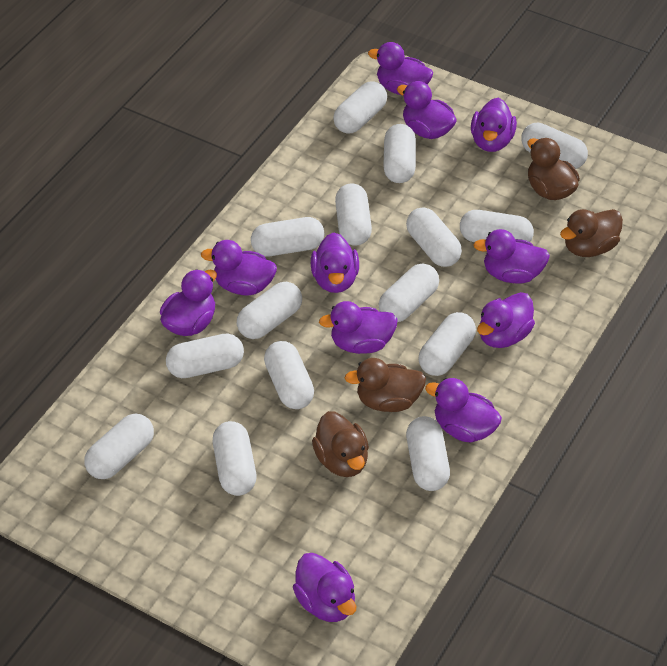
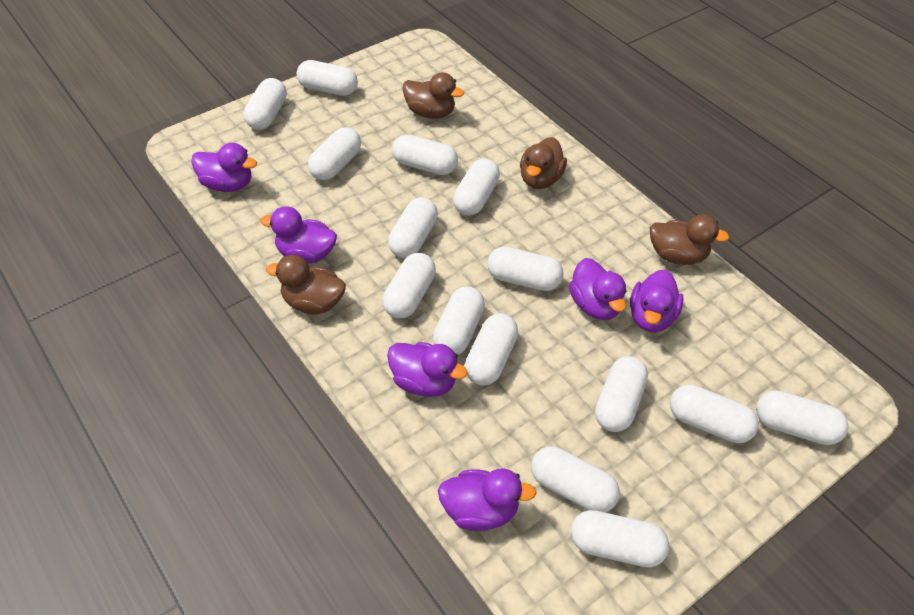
purple duck: 11 -> 6

